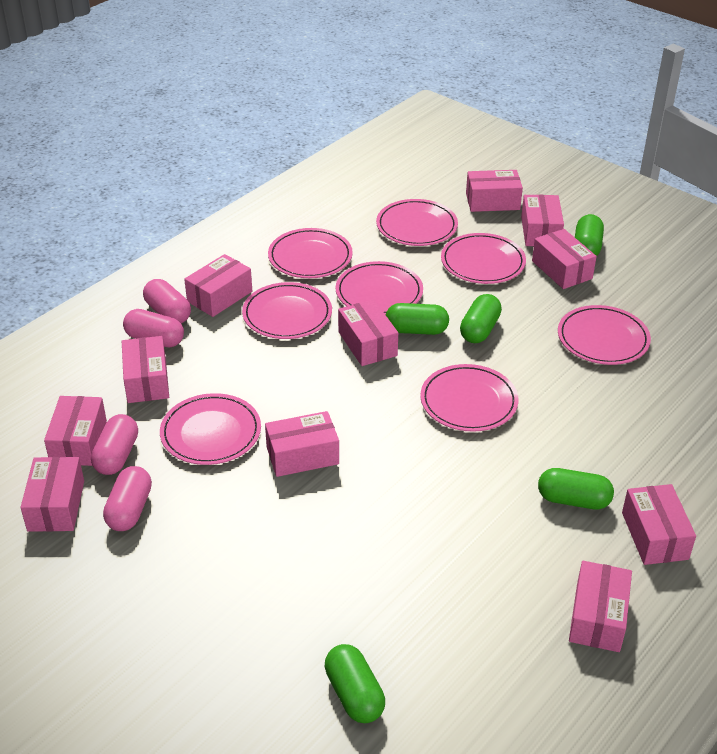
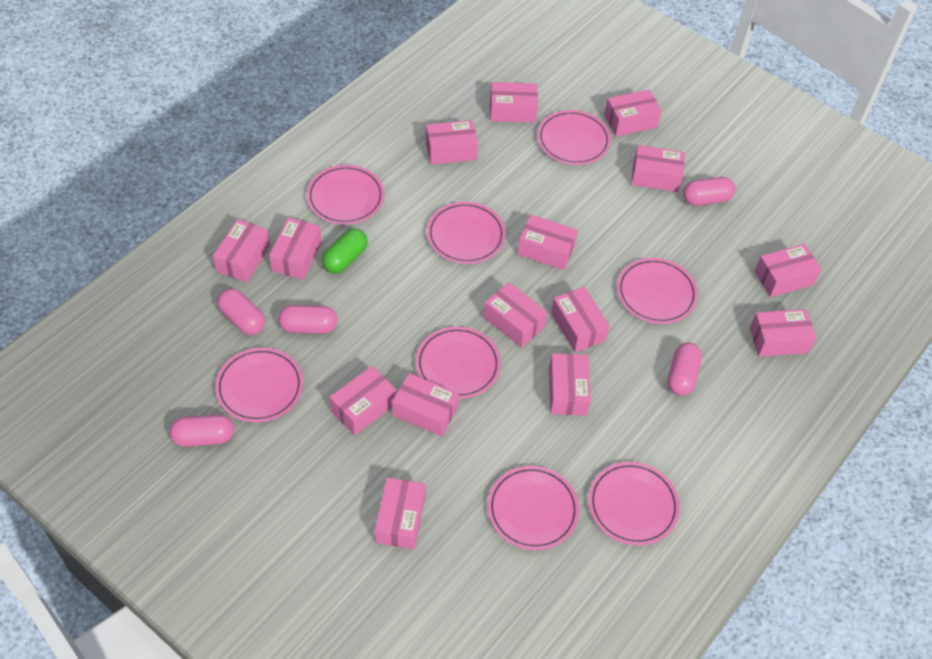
green capsule: 5 -> 1
pink box: 11 -> 15
pink capsule: 4 -> 5

